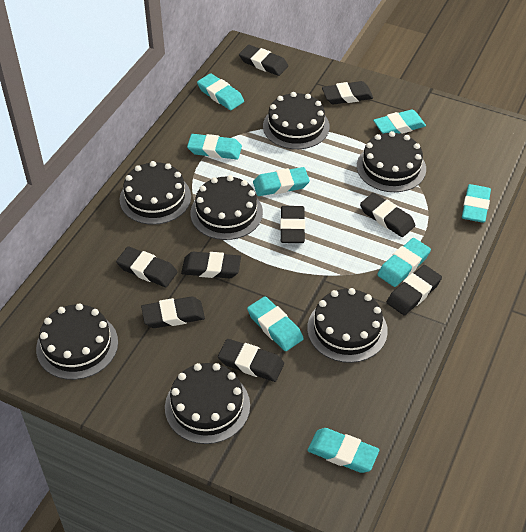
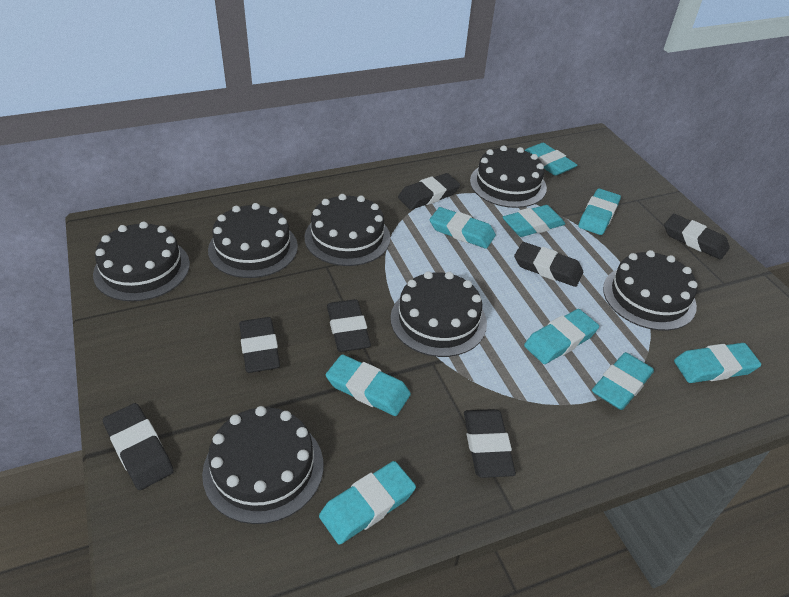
black eraser: 9 -> 7
turquoise eraser: 8 -> 9

